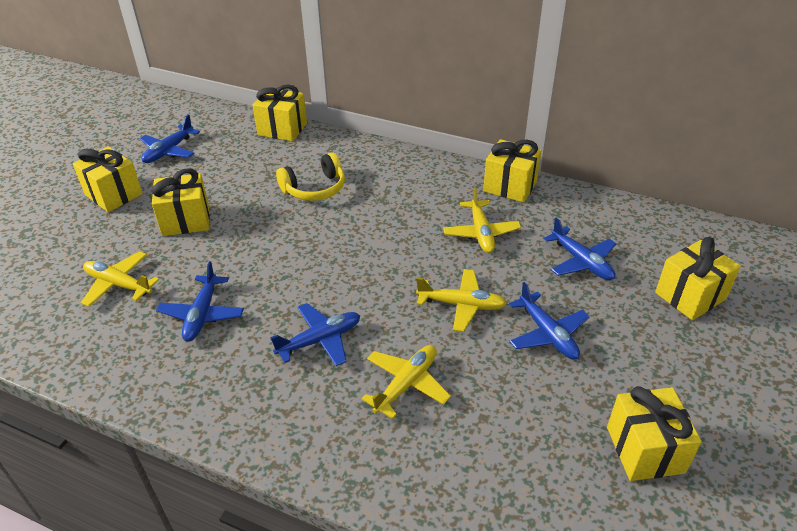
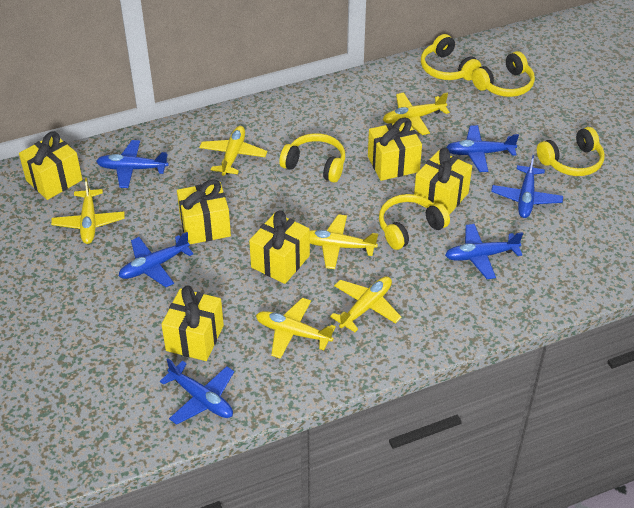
blue plane: 5 -> 6
yellow headphones: 1 -> 5
yellow plane: 4 -> 6

